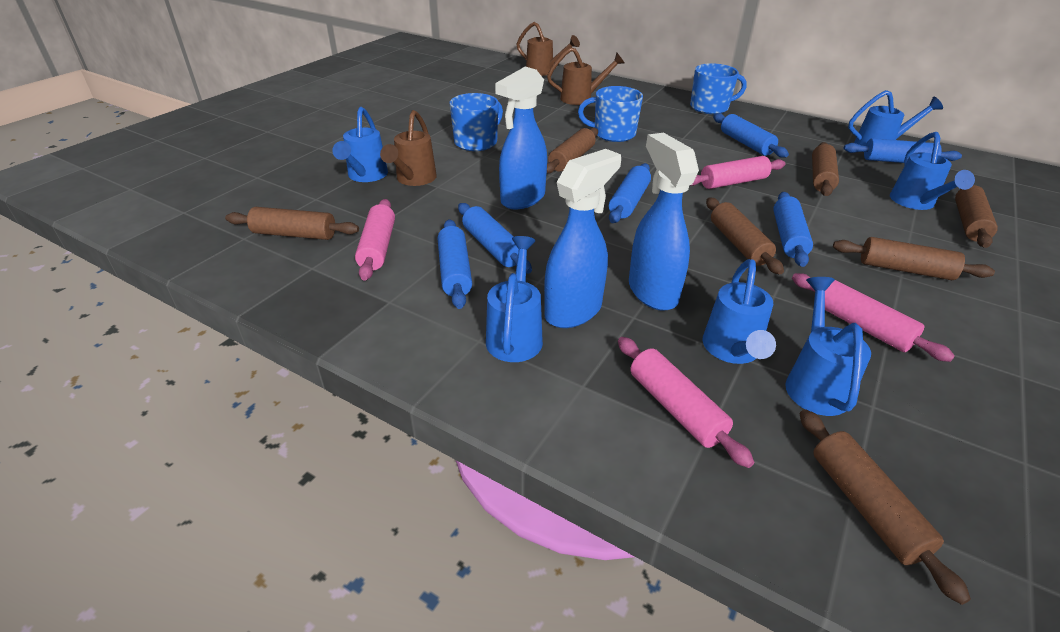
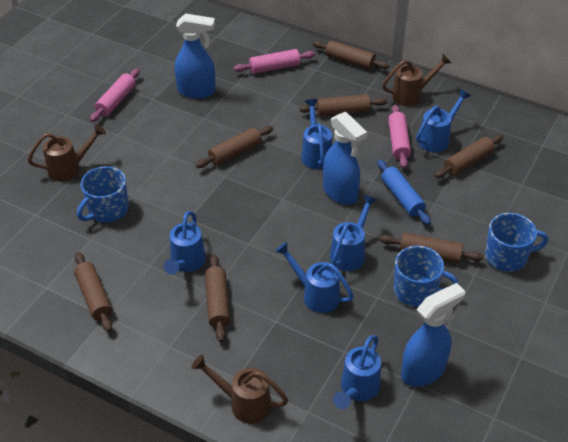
blue rolling pin: 6 -> 1
pink rolling pin: 4 -> 3

